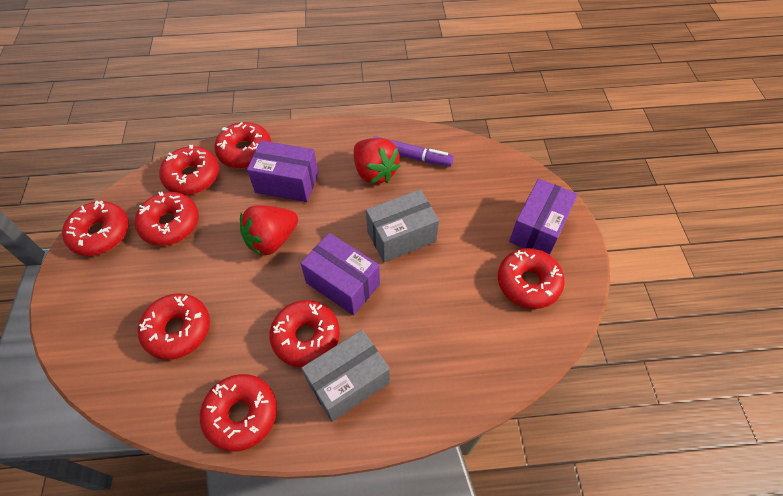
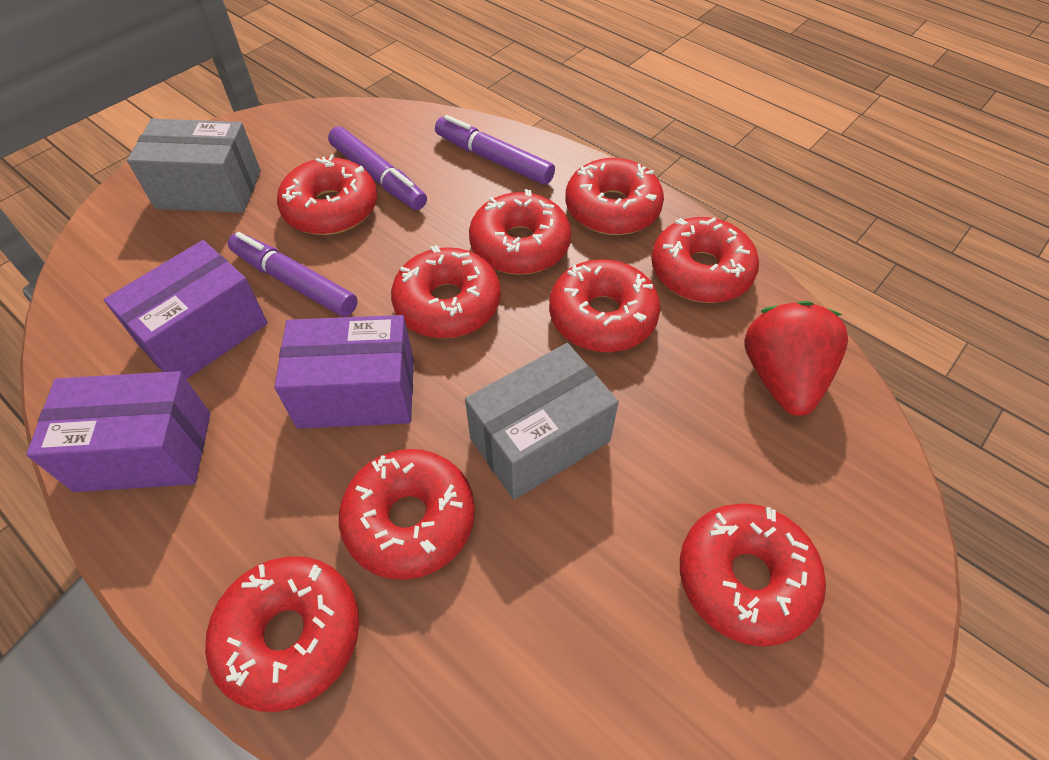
purple marker: 1 -> 3
red donut: 8 -> 9
red strawberry: 2 -> 1

